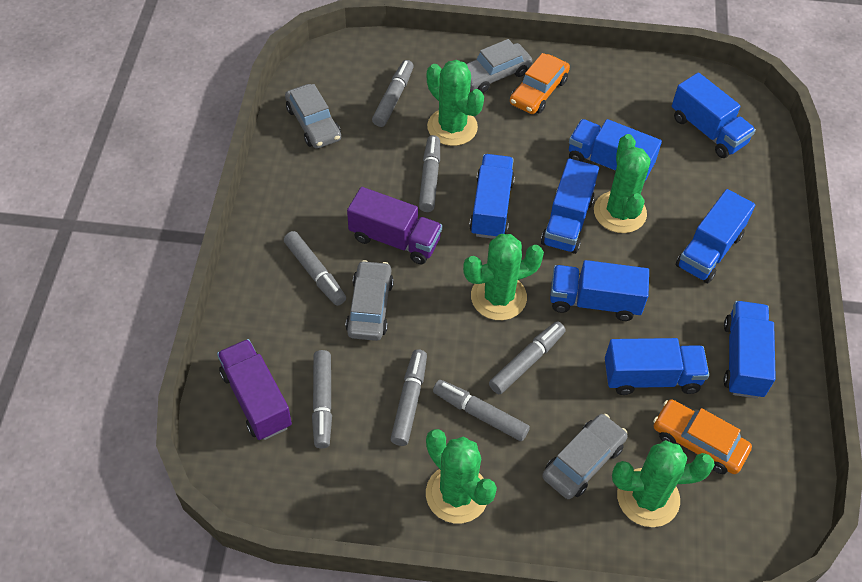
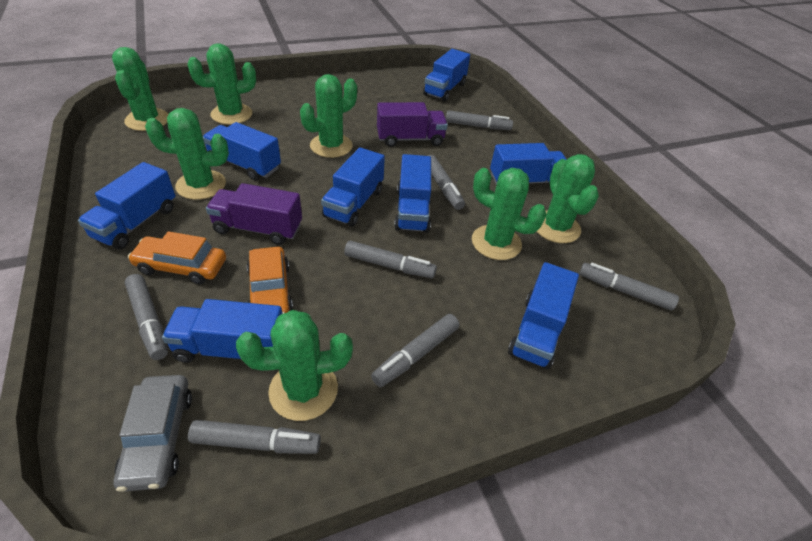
green cactus: 5 -> 7
grey car: 4 -> 1

